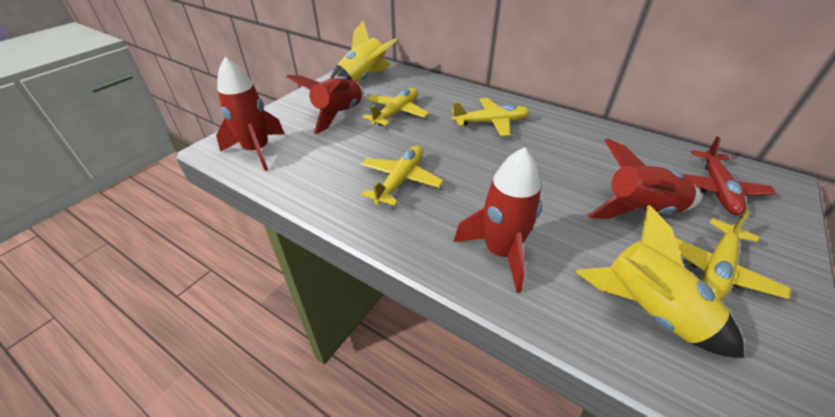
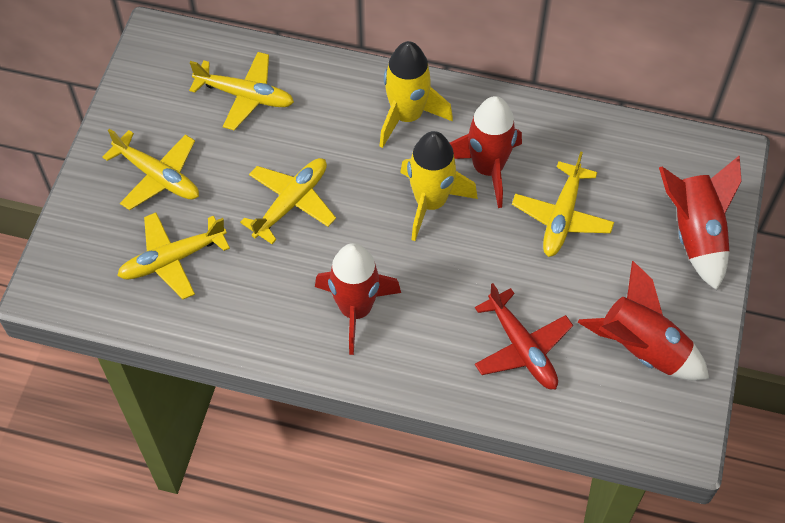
yellow plane: 4 -> 5

